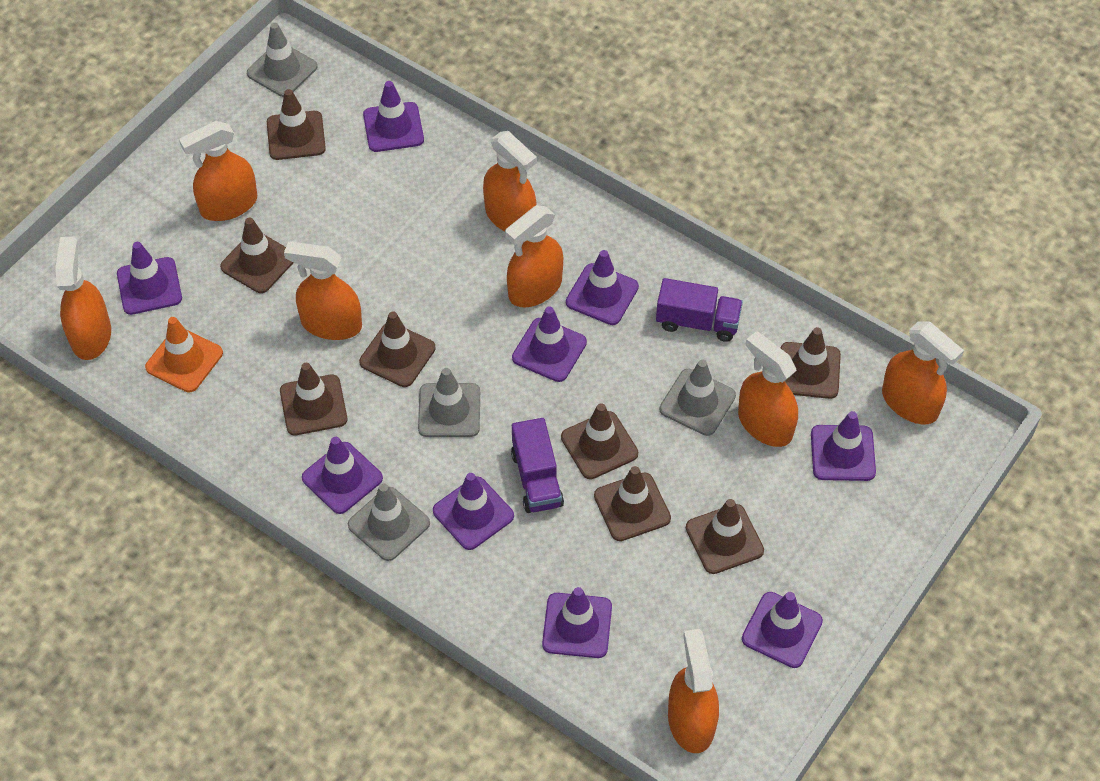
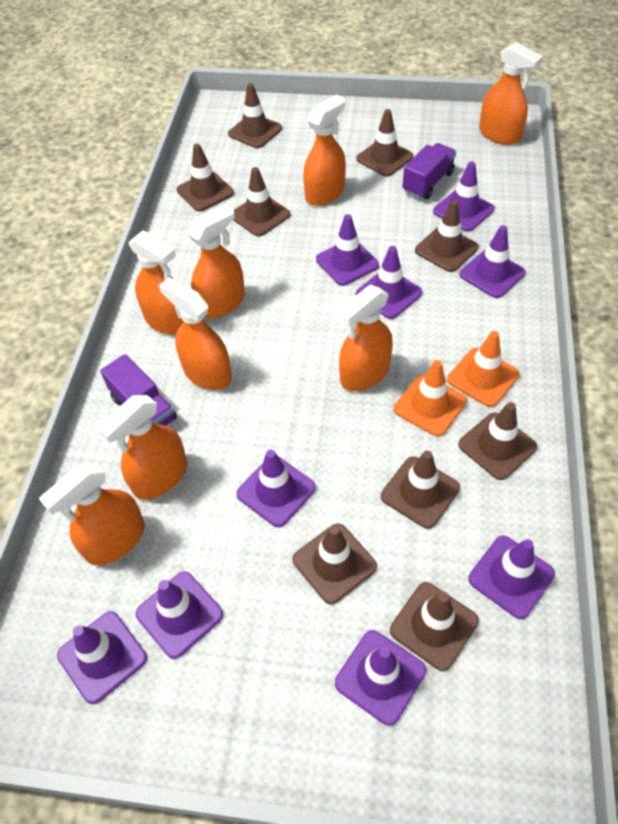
brown traffic cone: 8 -> 9
grey traffic cone: 4 -> 0
orange traffic cone: 1 -> 2

